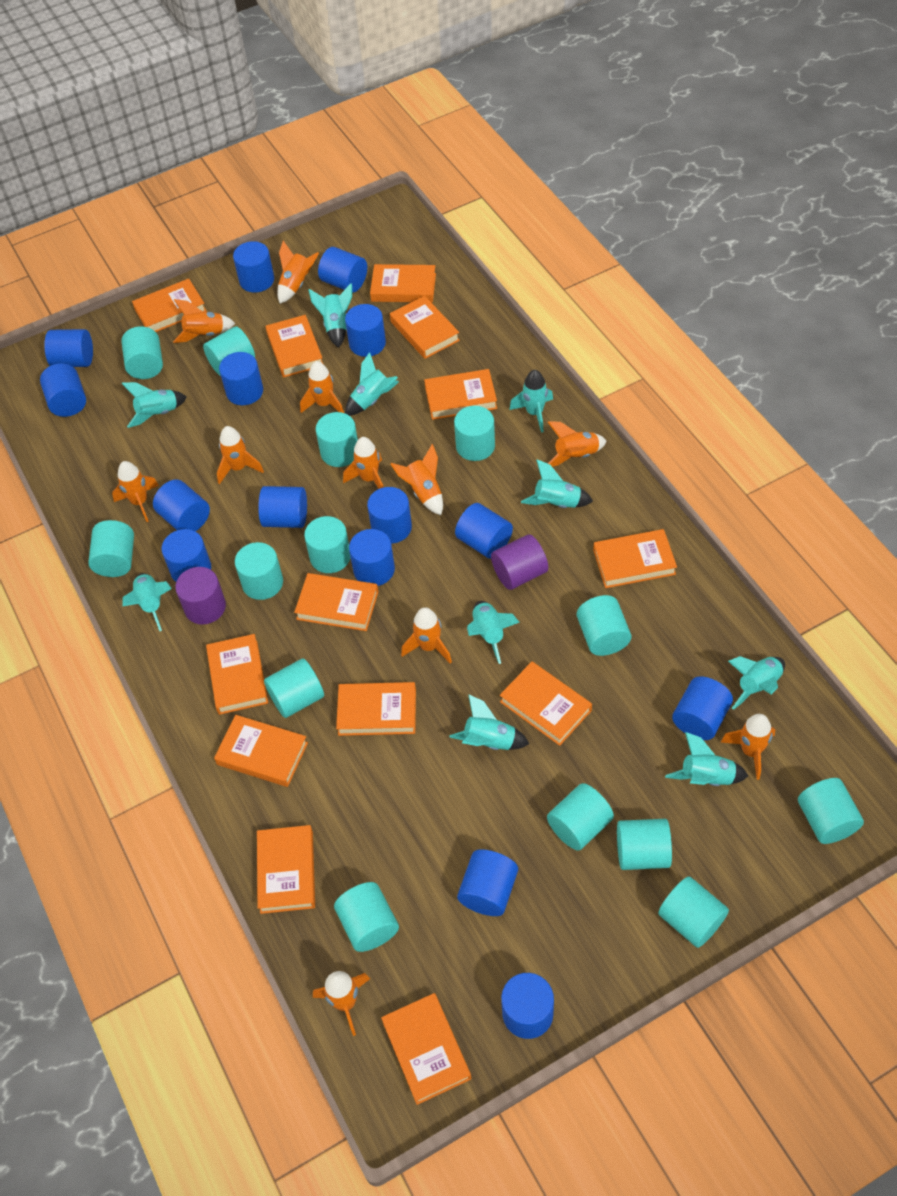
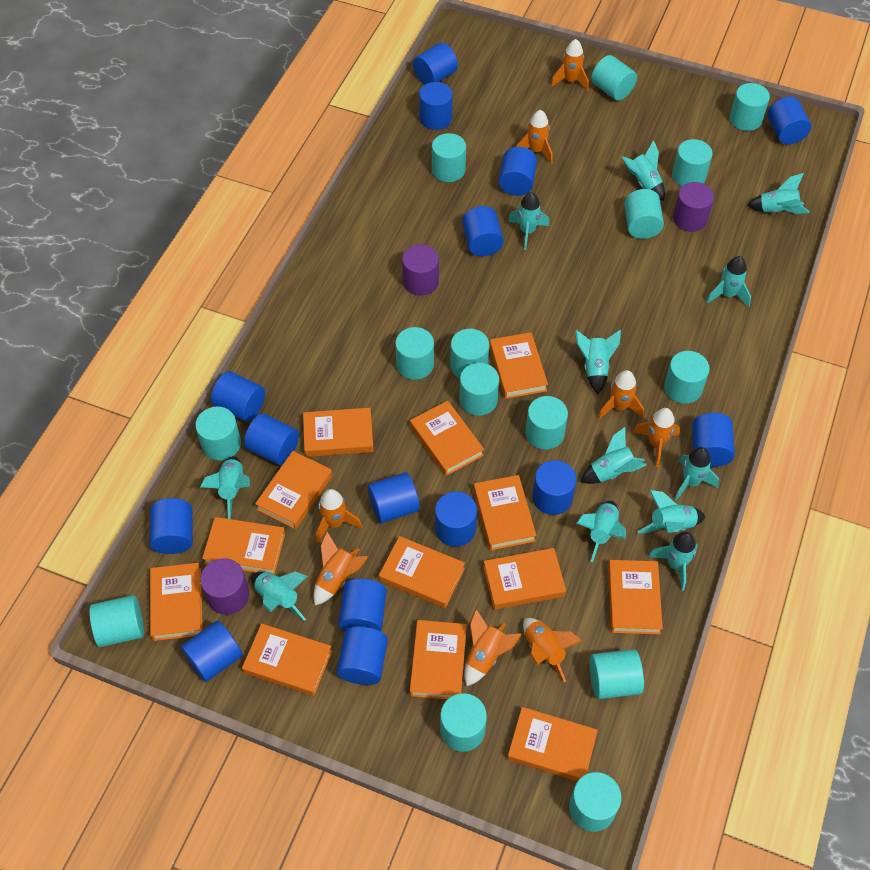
orange rocket: 11 -> 8
purple cylinder: 2 -> 3
turquoise cylinder: 14 -> 15
turquoise rocket: 10 -> 12

